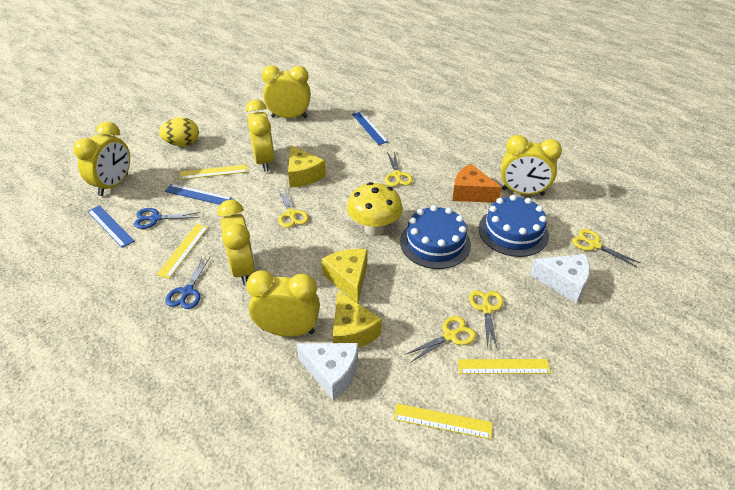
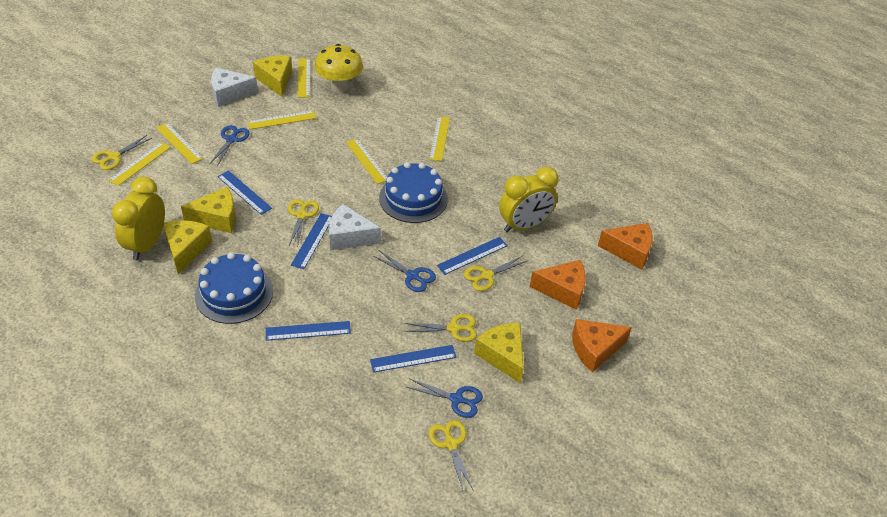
blue ruler: 3 -> 5
blue scissors: 2 -> 3
orange cheese: 1 -> 3
yellow cheese: 3 -> 4
yellow clock: 6 -> 2
yellow egg: 1 -> 0
yellow ruler: 4 -> 6

